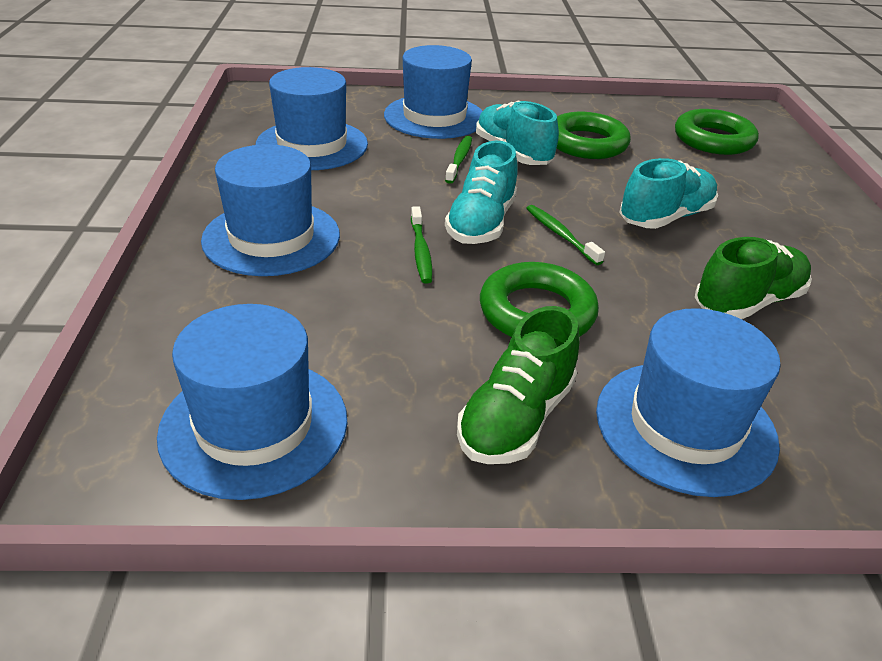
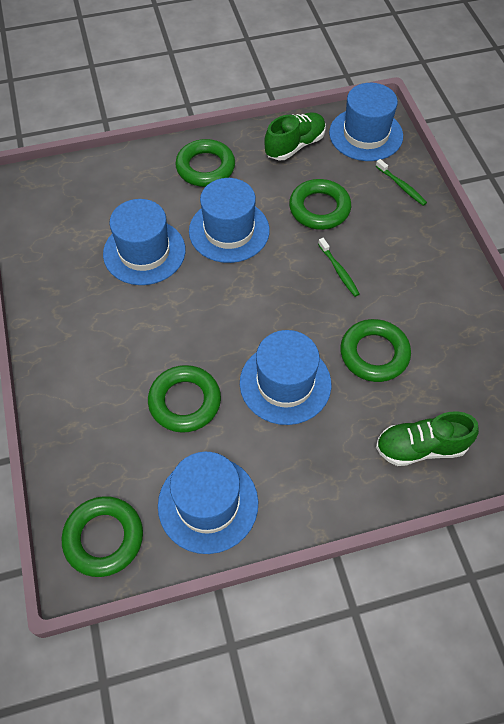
green ring: 3 -> 5
green toothbrush: 3 -> 2
turquoise shoe: 3 -> 0

